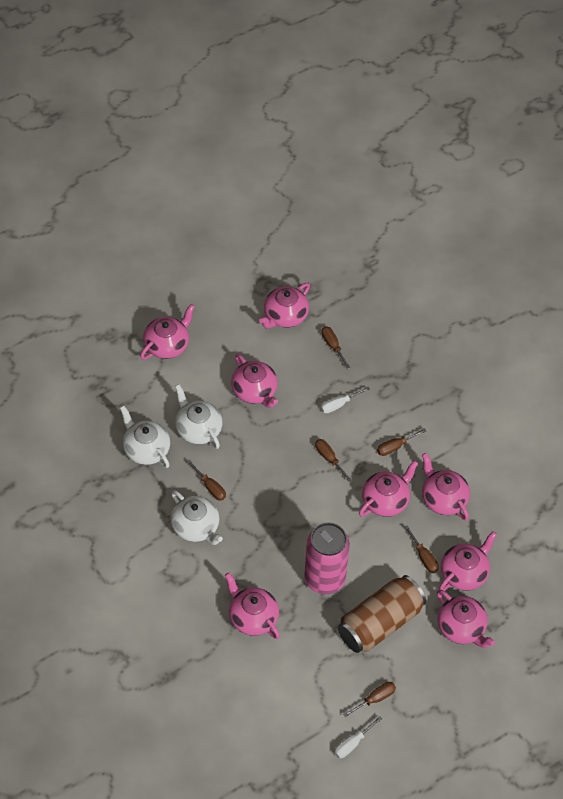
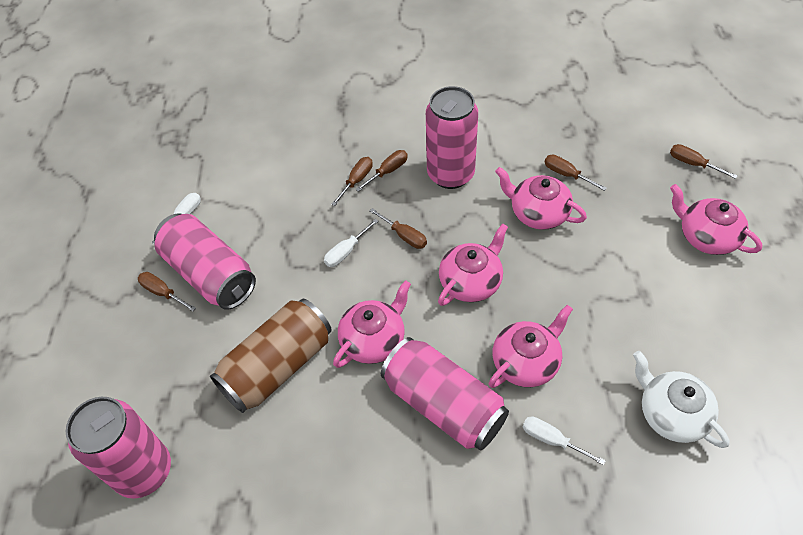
pink can: 1 -> 4
pink teapot: 8 -> 5
white screwdriver: 2 -> 3
white teapot: 3 -> 1

